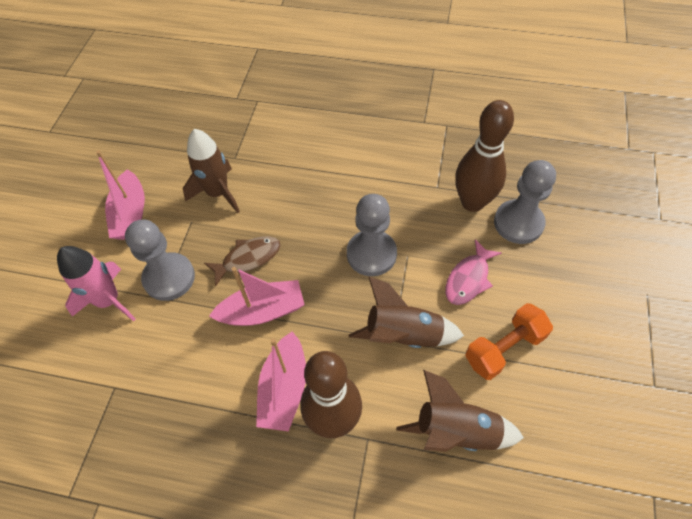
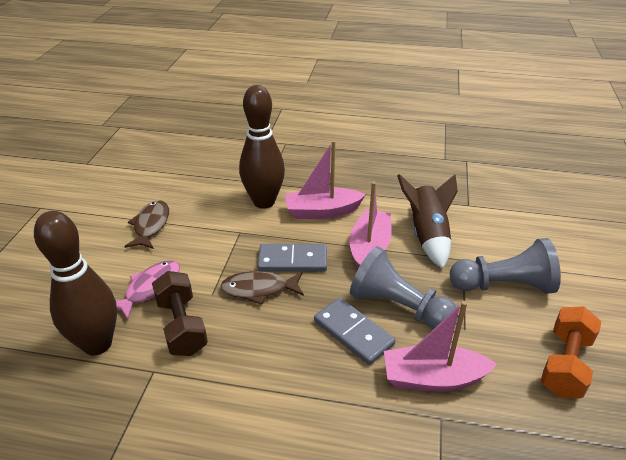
brown dumbbell: 0 -> 1
brown fish: 1 -> 2
brown rocket: 3 -> 1
grey domino: 0 -> 2
grey pawn: 3 -> 2
pink rocket: 1 -> 0

